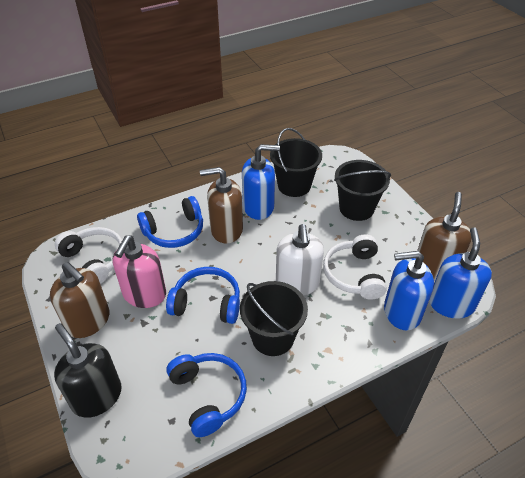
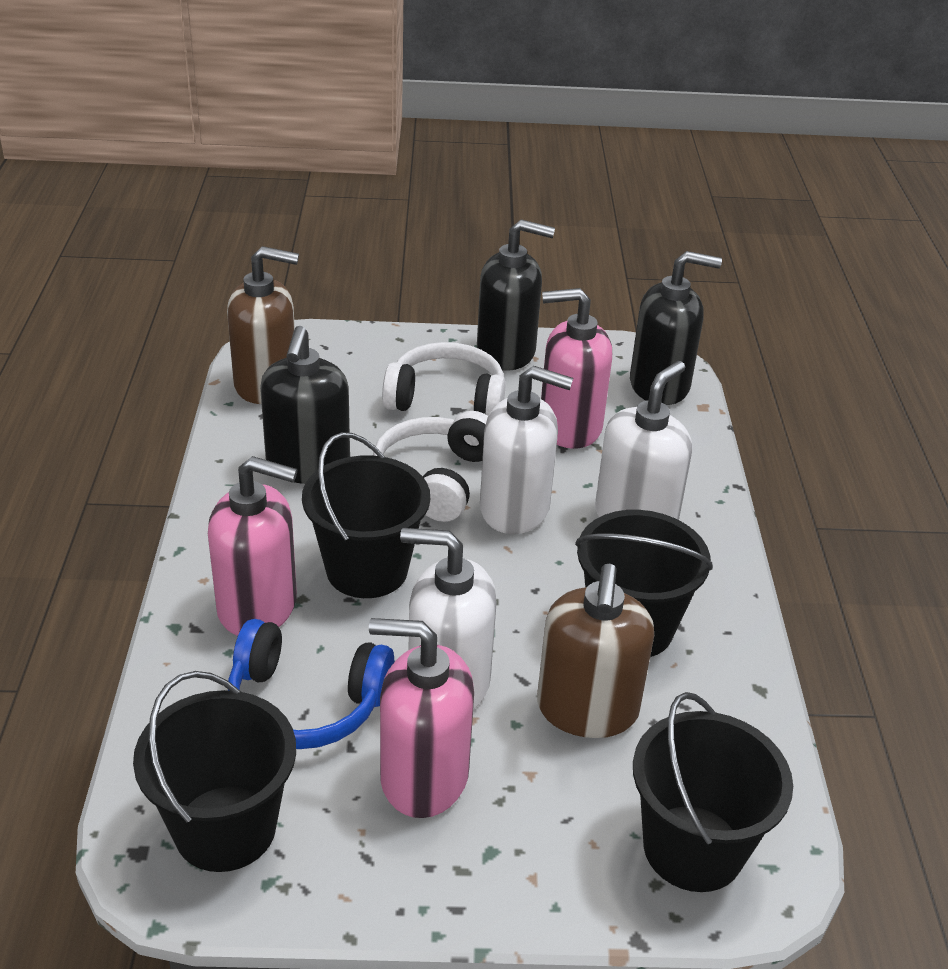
black bucket: 3 -> 4
black soap dispenser: 1 -> 3
blue headphones: 3 -> 1
blue soap dispenser: 3 -> 0
brown soap dispenser: 3 -> 2
pink soap dispenser: 1 -> 3
white soap dispenser: 1 -> 3

